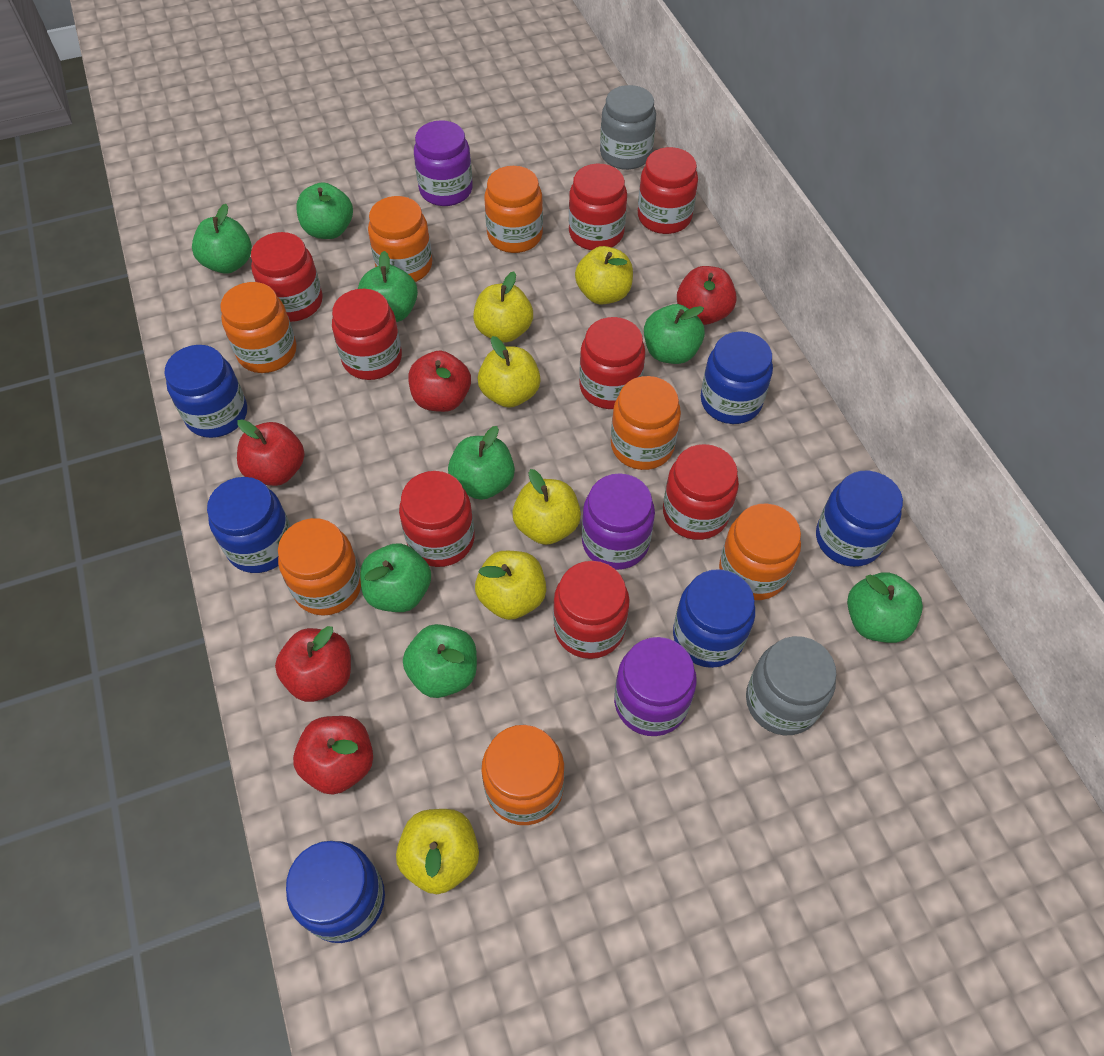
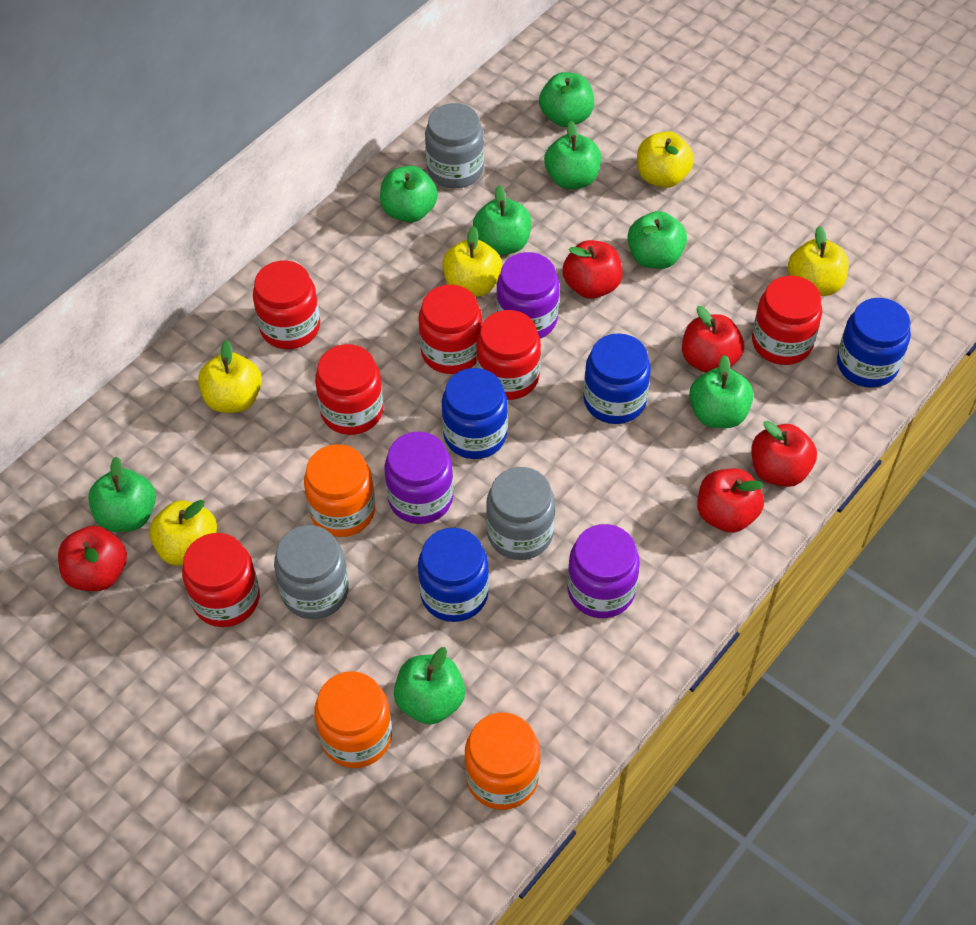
blue jar: 6 -> 4
grey jar: 2 -> 3
orange jar: 7 -> 3
red jar: 8 -> 6
yellow apple: 6 -> 5

